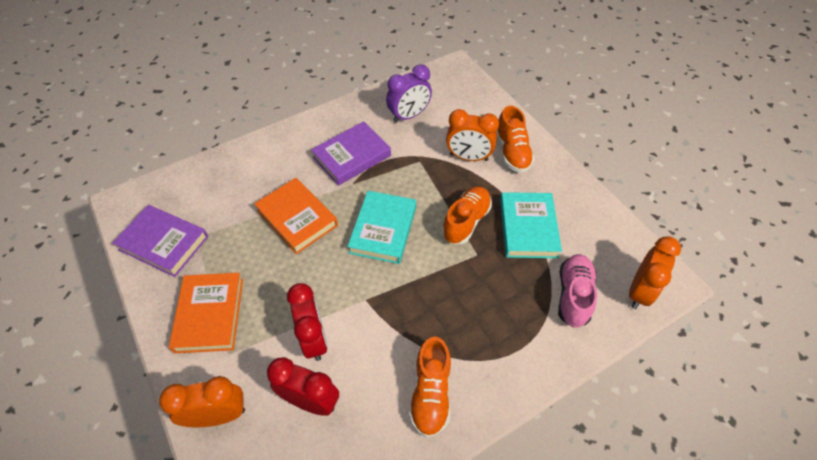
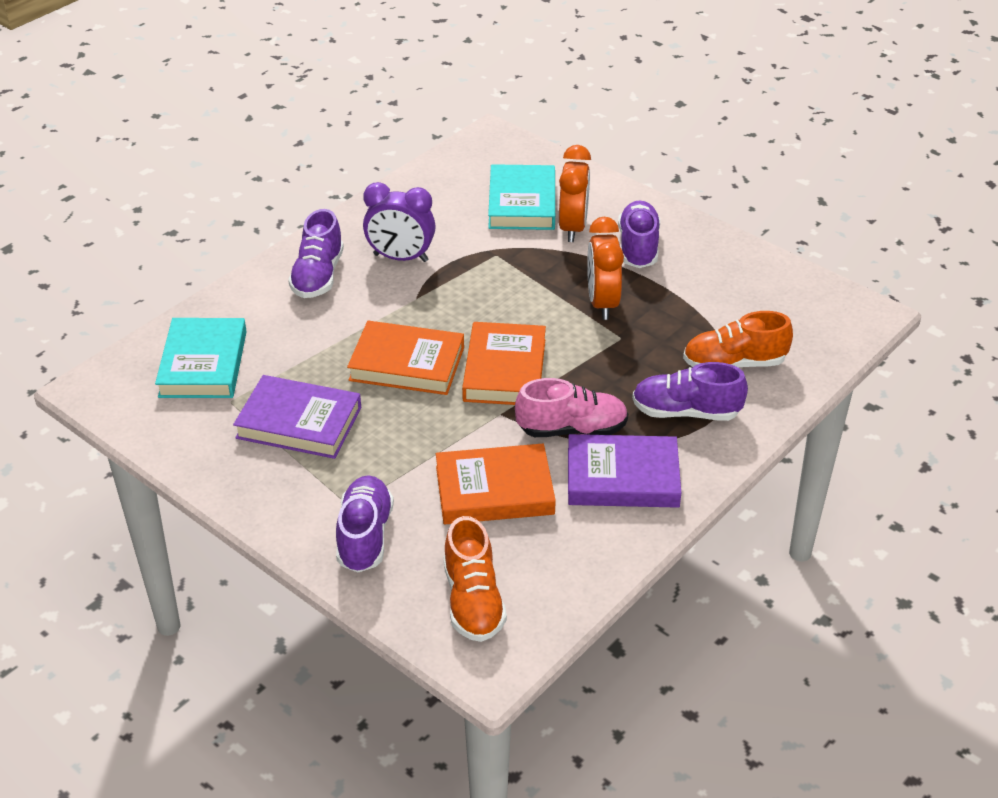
orange book: 2 -> 3
orange clock: 3 -> 2
orange shoe: 3 -> 2
purple shoe: 0 -> 4
red clock: 2 -> 0

